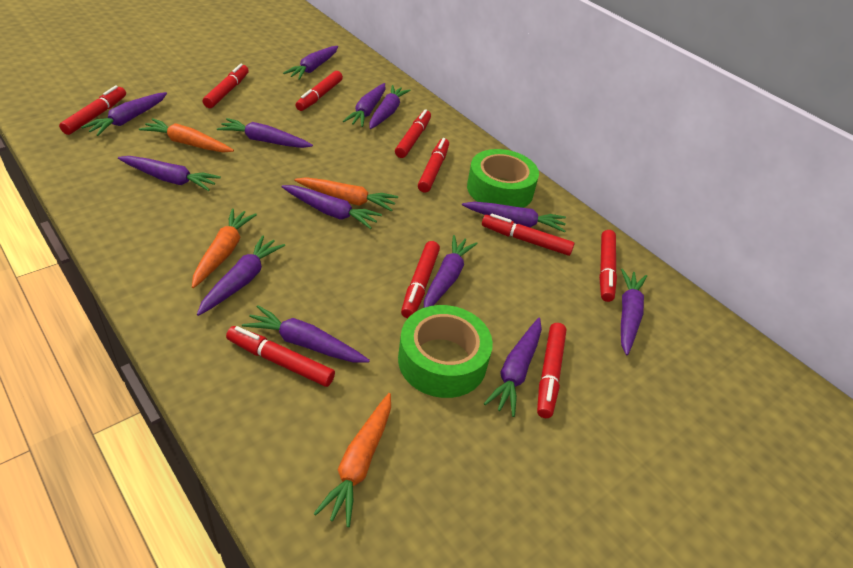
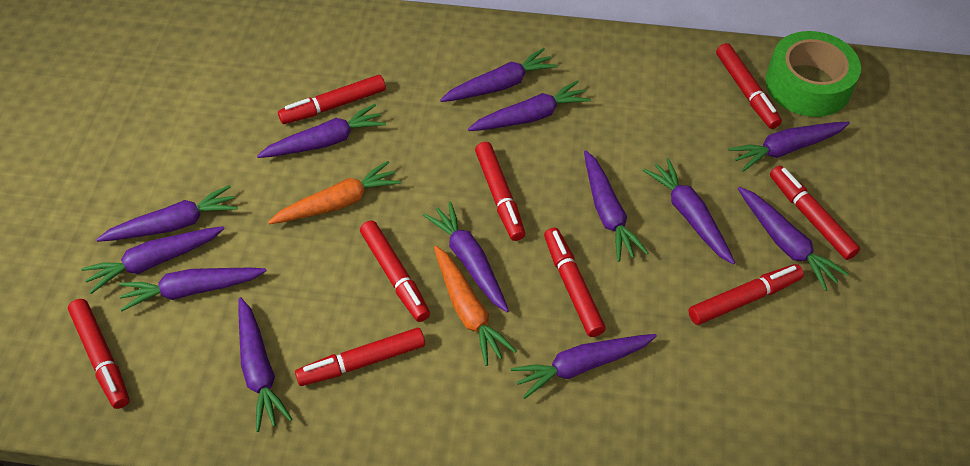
green tape: 2 -> 1
orange carrot: 4 -> 2
red marker: 10 -> 9

